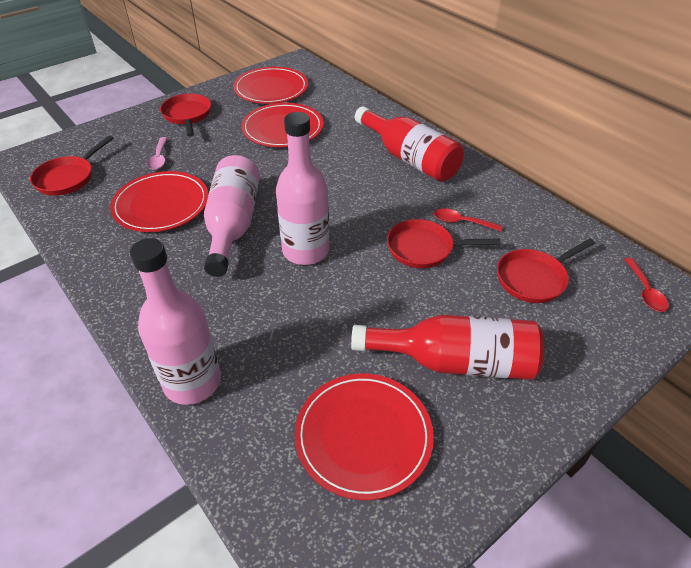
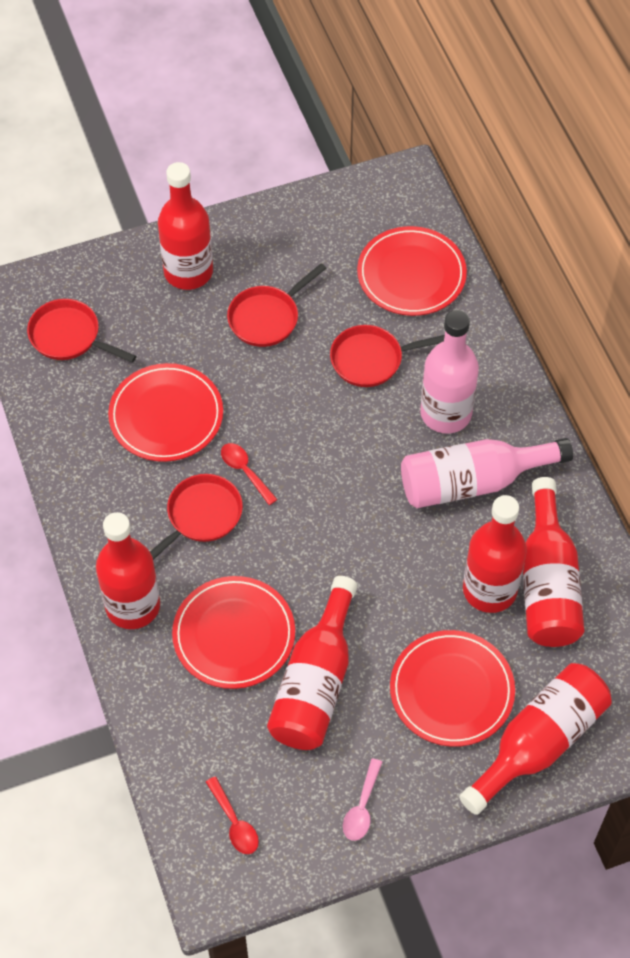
pink bottle: 3 -> 2
red bottle: 2 -> 6

